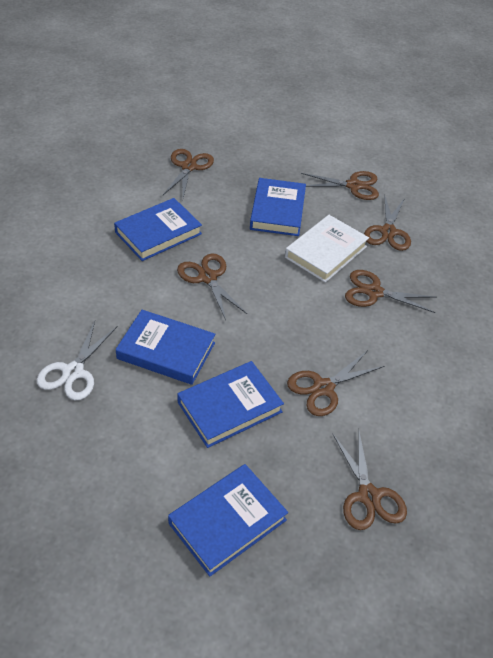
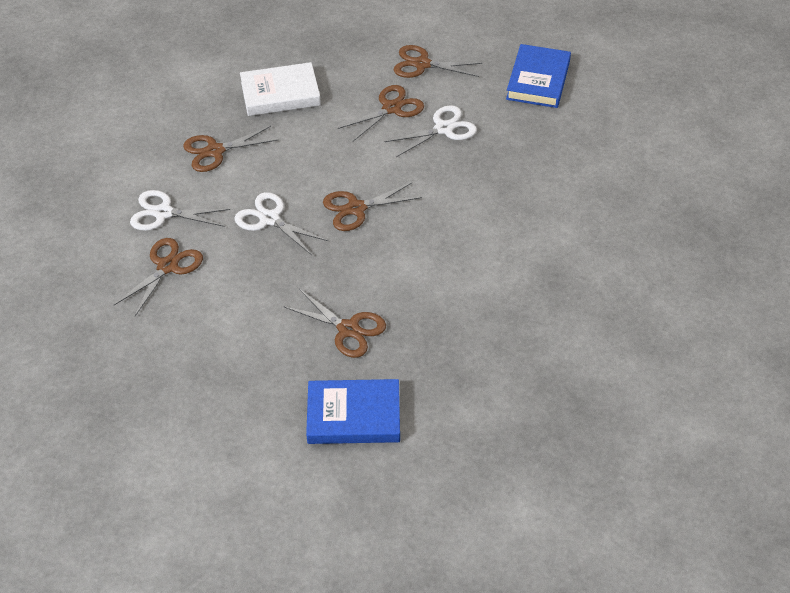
blue book: 5 -> 2
brown scissors: 7 -> 6
white scissors: 1 -> 3

